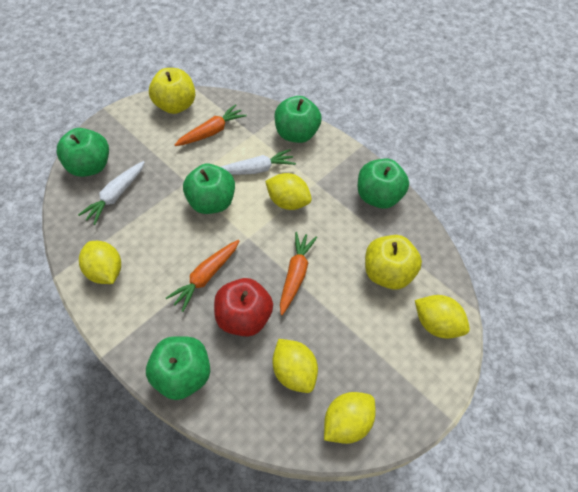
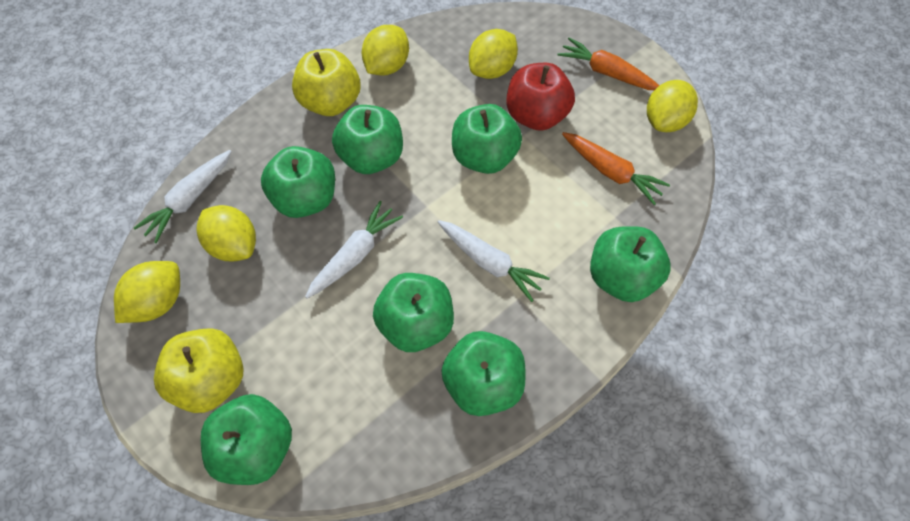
green apple: 5 -> 7
orange carrot: 3 -> 2
white carrot: 2 -> 3

